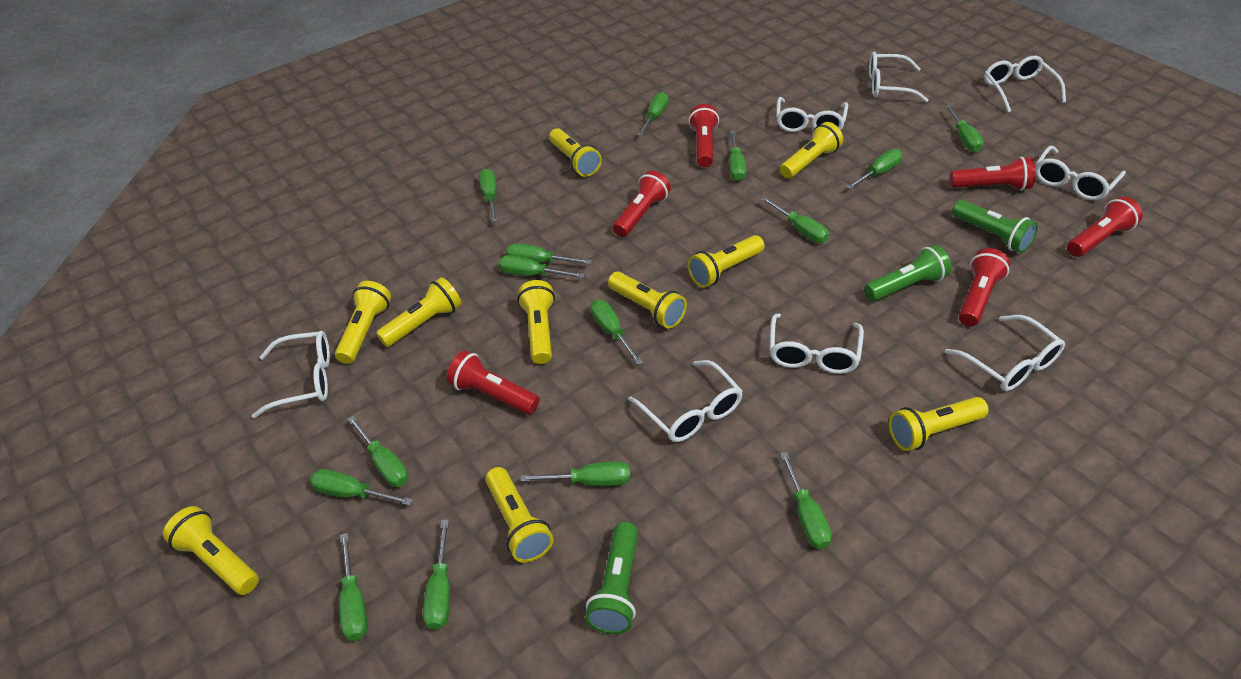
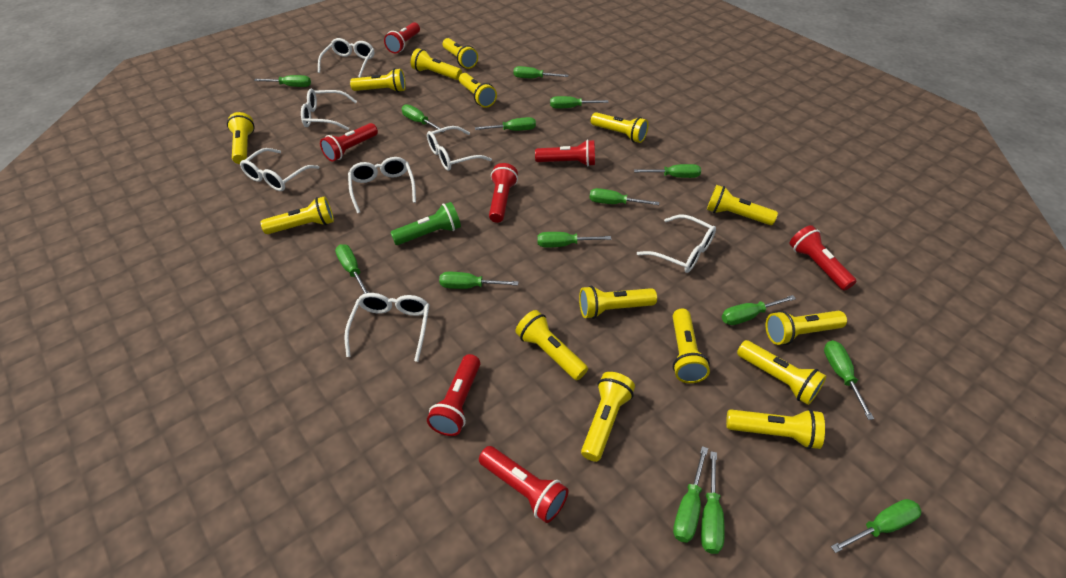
green flashlight: 3 -> 1
red flashlight: 6 -> 7
white glasses: 8 -> 7
yellow flashlight: 10 -> 15

